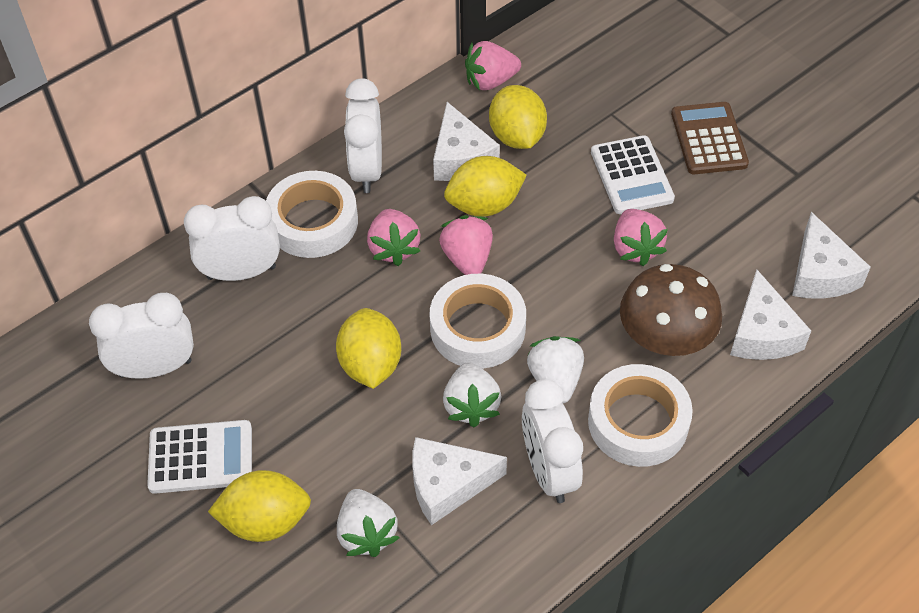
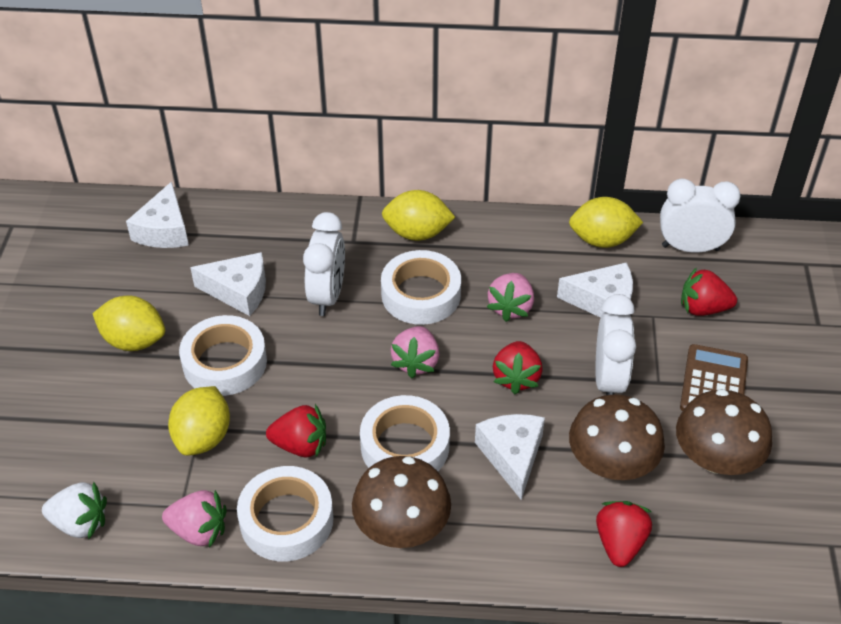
brown mushroom: 1 -> 3
pink strawberry: 4 -> 3
red strawberry: 0 -> 4
white calculator: 2 -> 0
white clock: 4 -> 3
white strawberry: 3 -> 1
white tape: 3 -> 4

